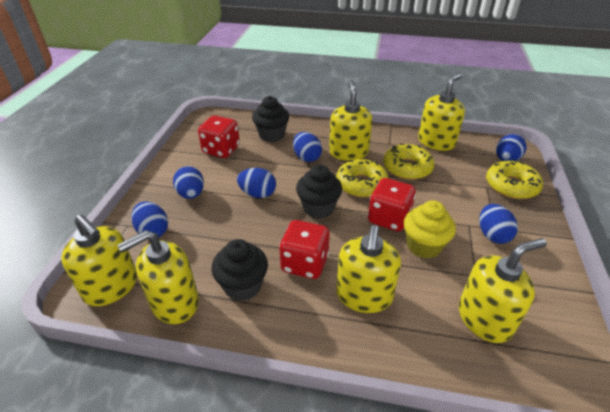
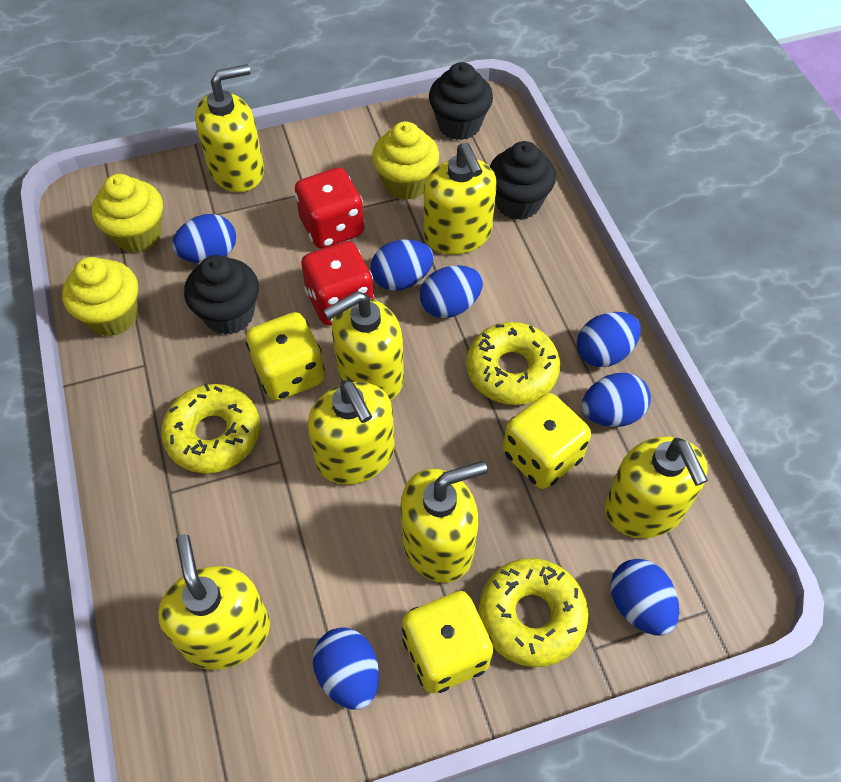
blue egg: 6 -> 7
red dice: 3 -> 2
yellow cupcake: 1 -> 3
yellow dice: 0 -> 3
yellow soap dispenser: 6 -> 7

